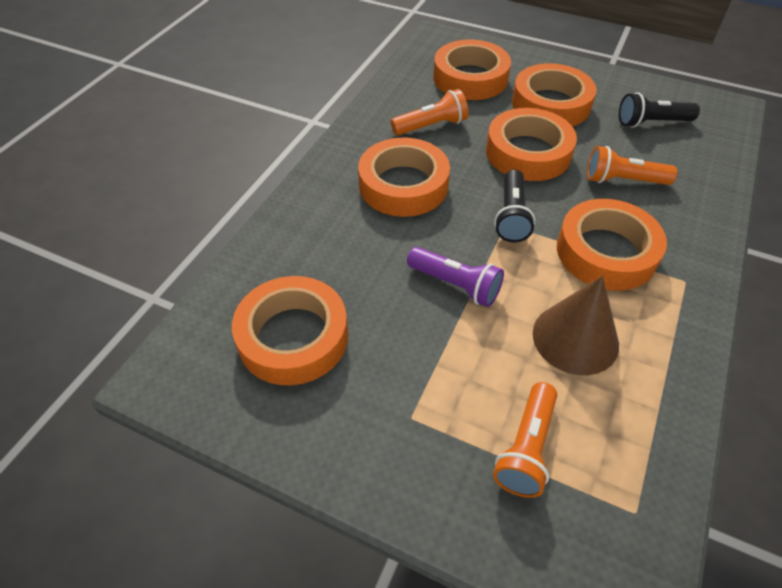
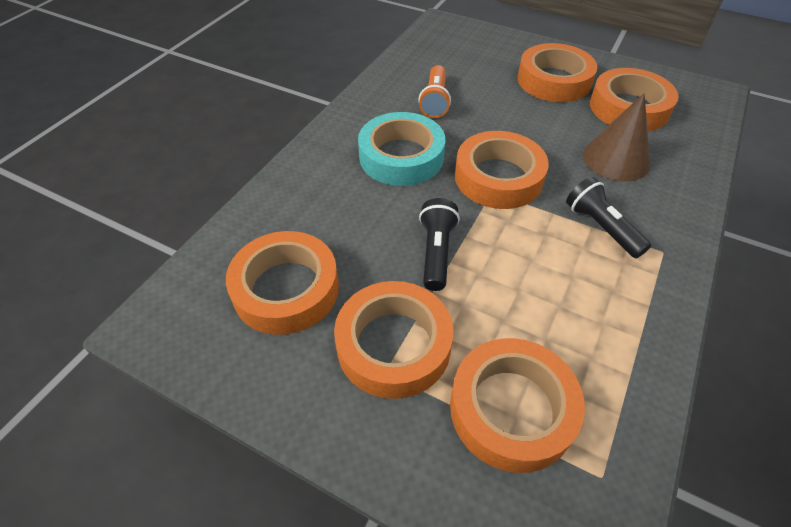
orange flashlight: 3 -> 1
purple flashlight: 1 -> 0
turquoise tape: 0 -> 1

